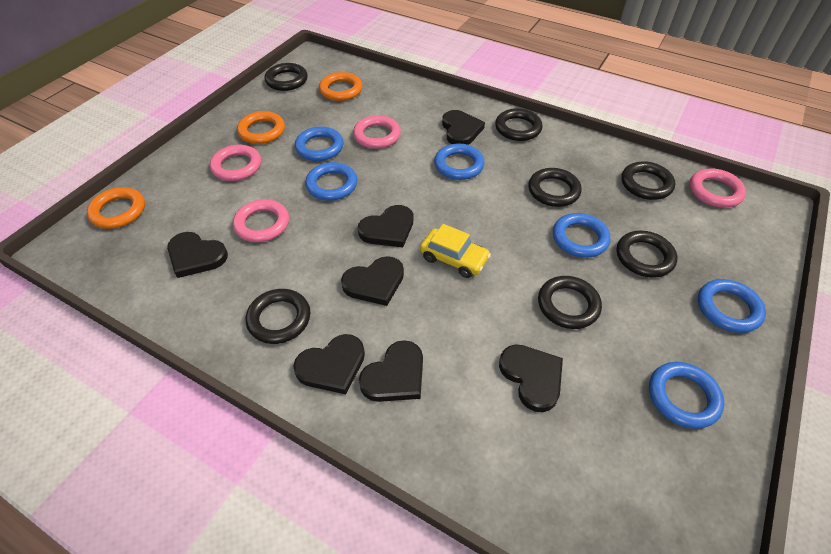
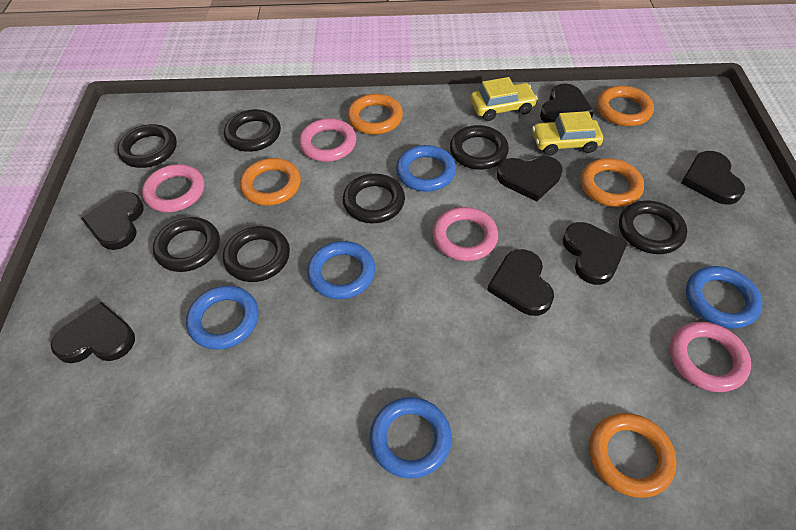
blue ring: 6 -> 5
orange ring: 3 -> 5
yellow car: 1 -> 2

